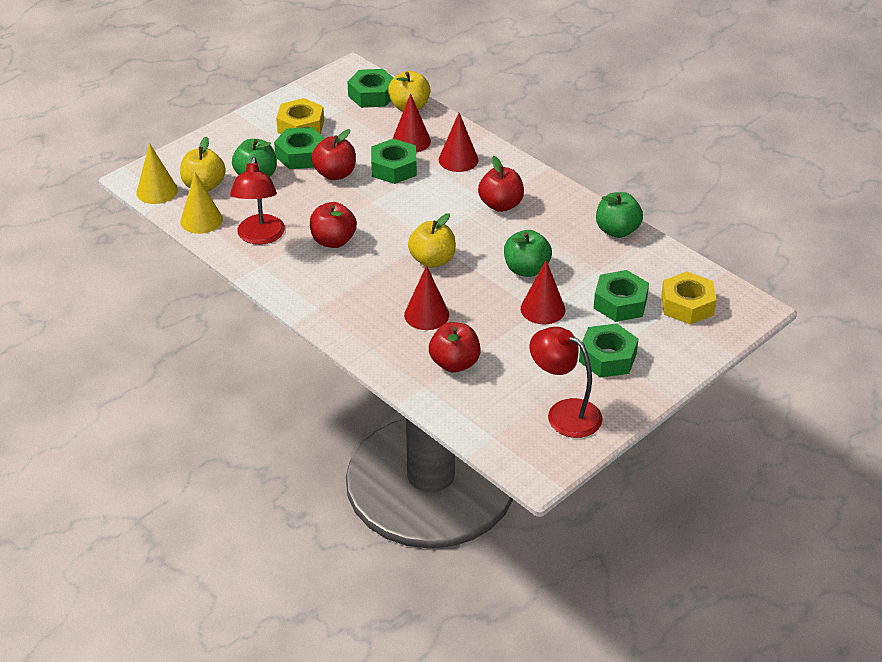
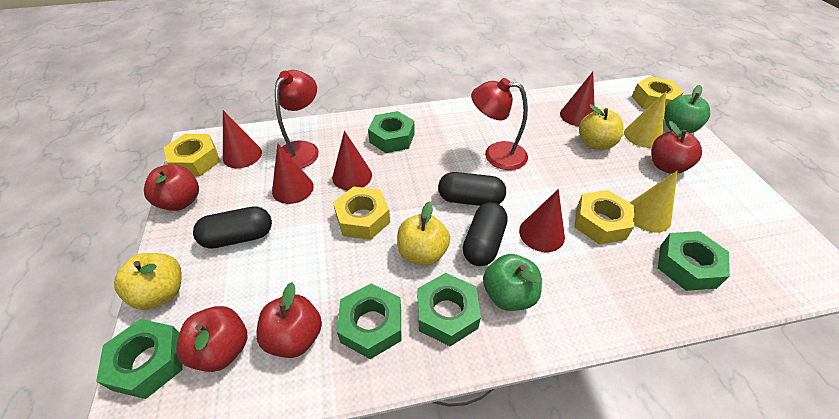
black capsule: 0 -> 3
green apple: 3 -> 2
red cone: 4 -> 5
yellow nut: 2 -> 4

